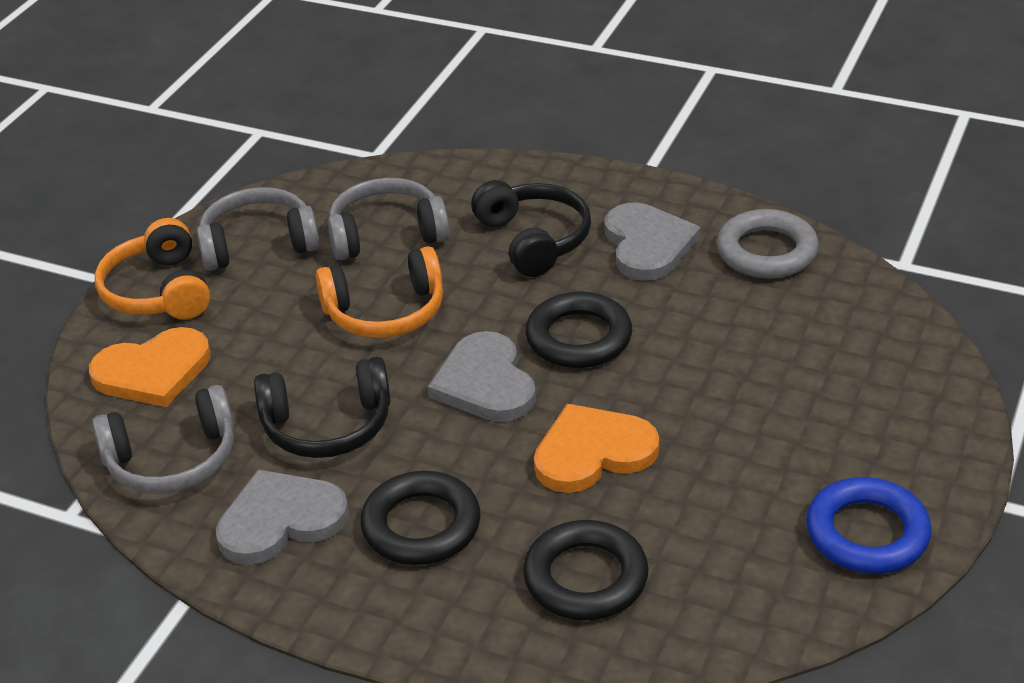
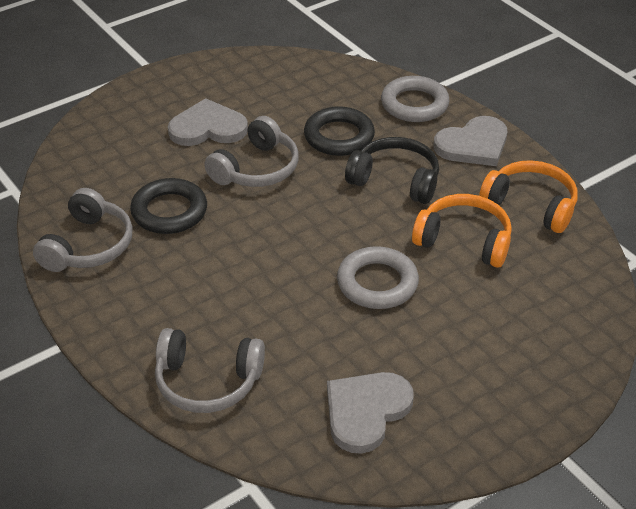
black headphones: 2 -> 1
black ring: 3 -> 2
blue ring: 1 -> 0
grey ring: 1 -> 2
orange heart: 2 -> 0

